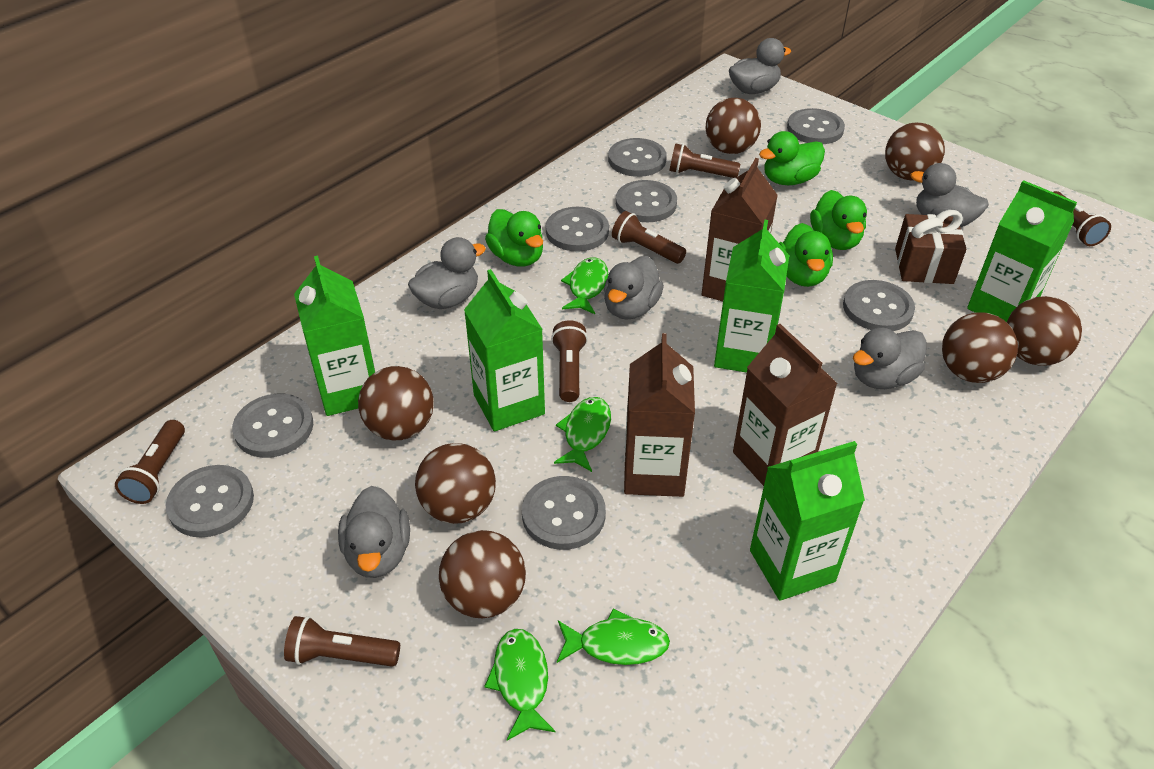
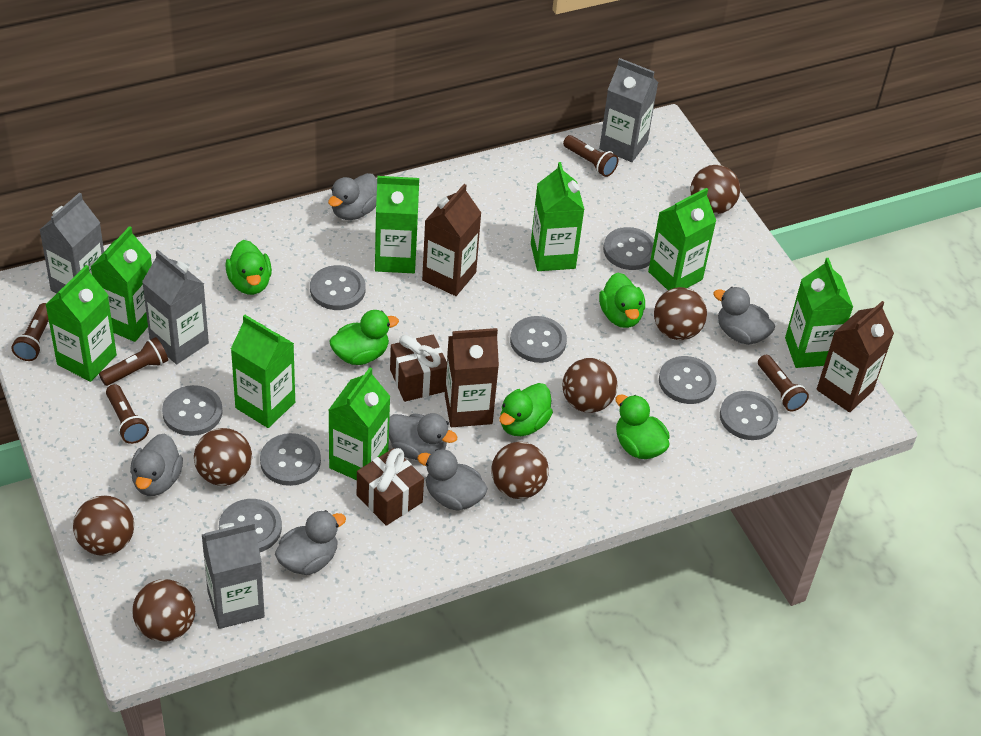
brown flashlight: 6 -> 5
brown gift: 1 -> 2
green carton: 5 -> 8
green duck: 4 -> 5
green fish: 4 -> 0
grey carton: 0 -> 4

